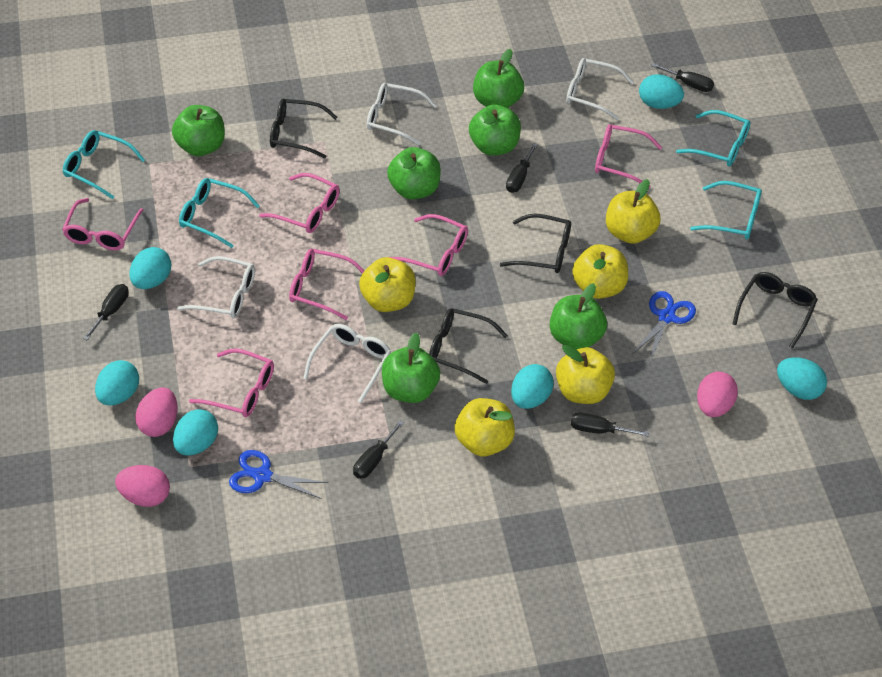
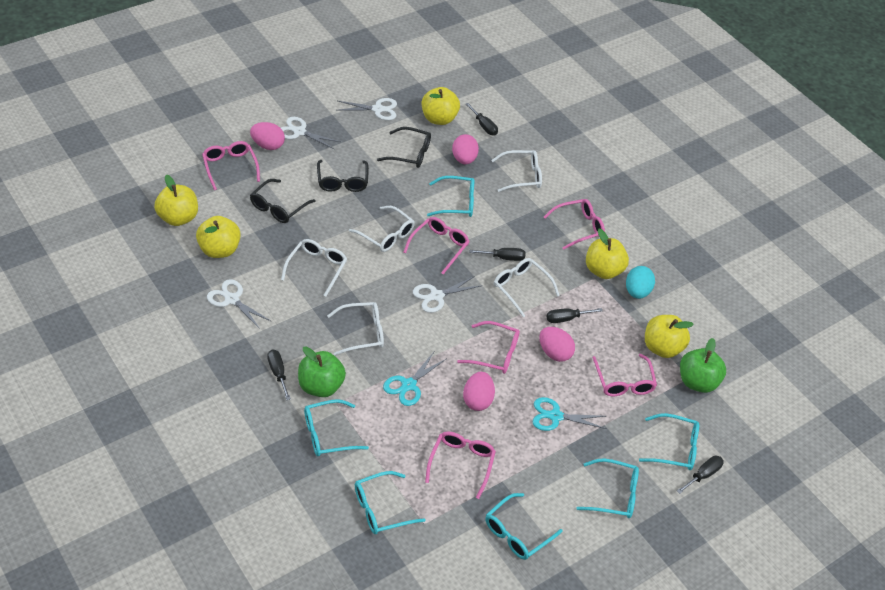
black glasses: 4 -> 3
blue scissors: 2 -> 0
green apple: 6 -> 2
pink egg: 3 -> 4
turquoise egg: 6 -> 1
turquoise glasses: 4 -> 6
turquoise scissors: 0 -> 2
white glasses: 4 -> 5
white scissors: 0 -> 4

